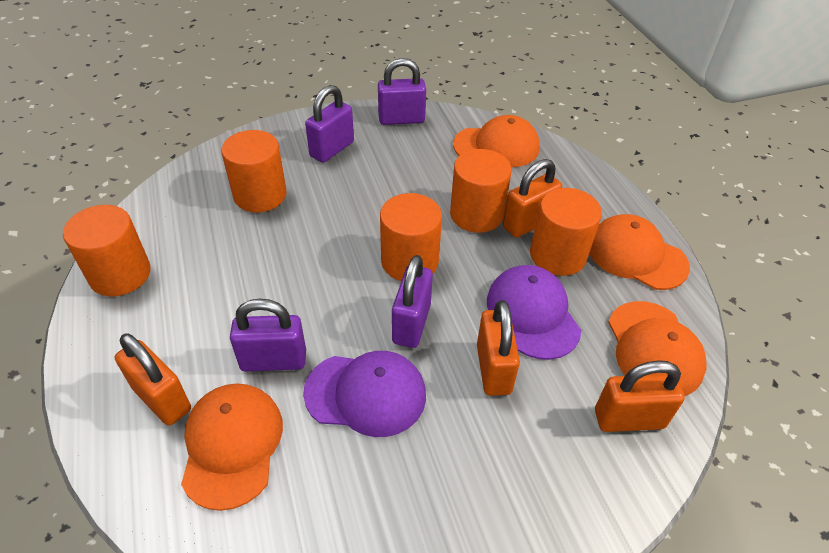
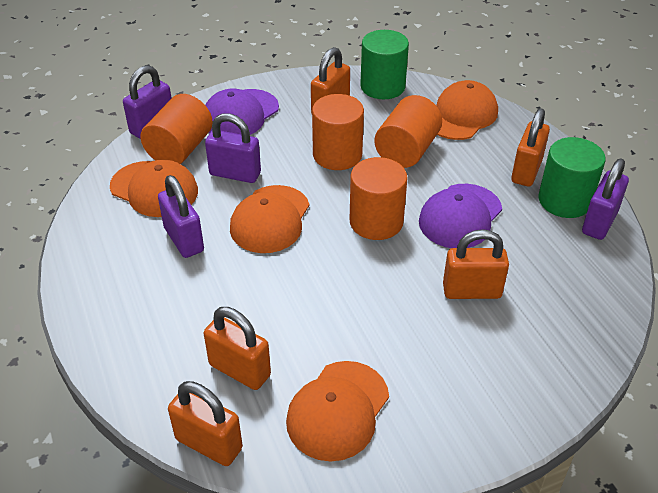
green cylinder: 0 -> 2
orange cylinder: 5 -> 4
orange padlock: 4 -> 5

